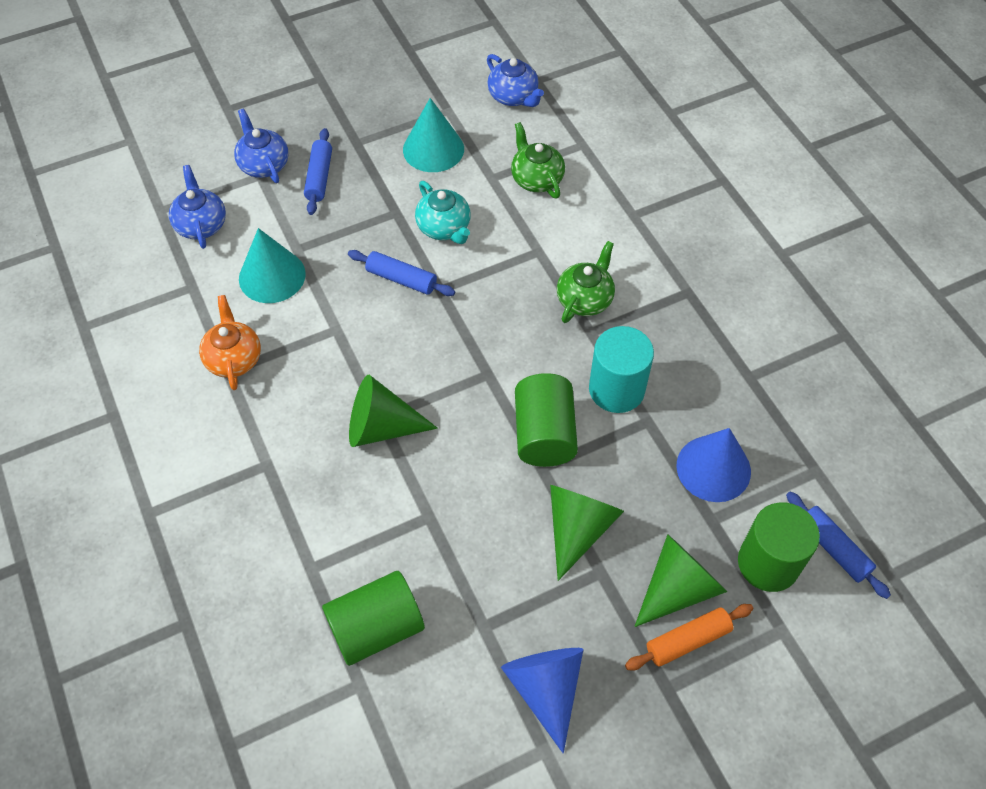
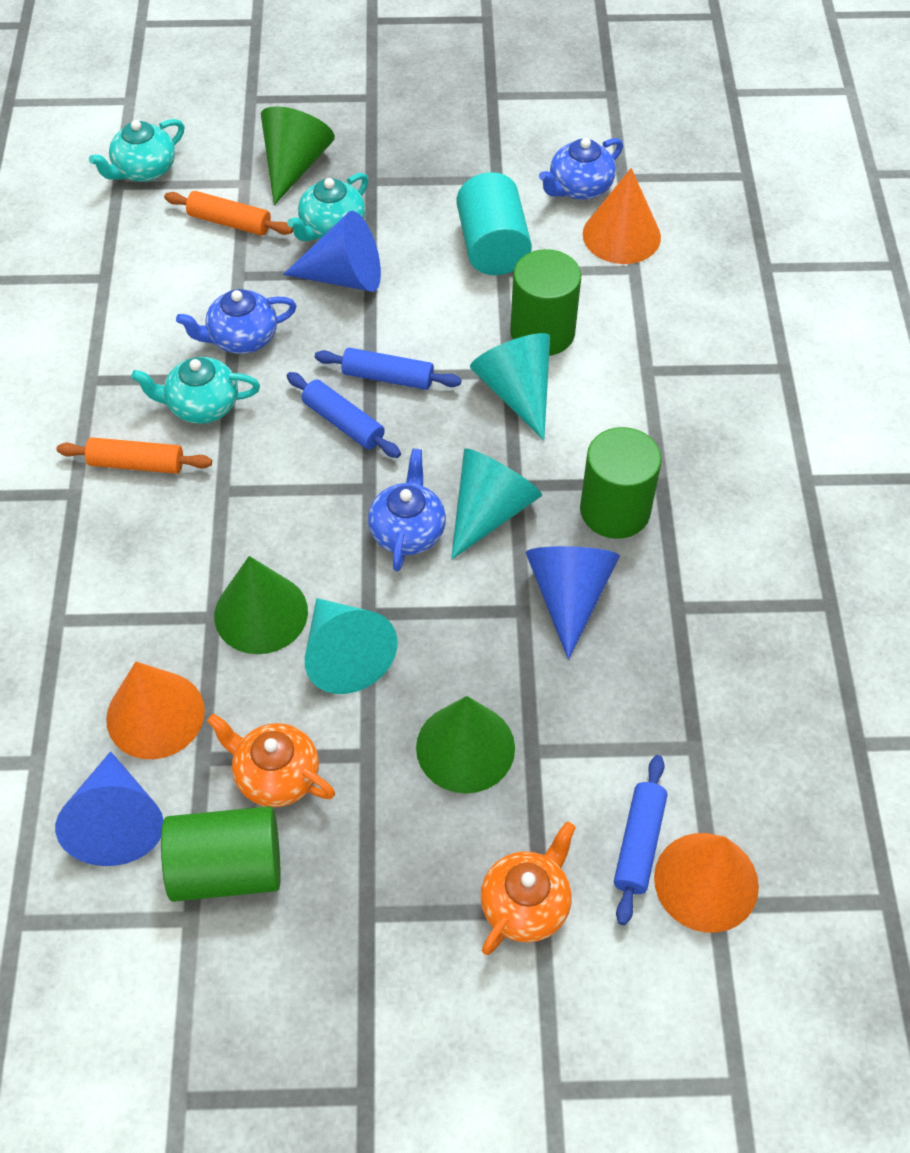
blue cone: 2 -> 3
green teapot: 2 -> 0
orange cone: 0 -> 3
orange rolling pin: 1 -> 2
orange teapot: 1 -> 2
turquoise cone: 2 -> 3
turquoise teapot: 1 -> 3

